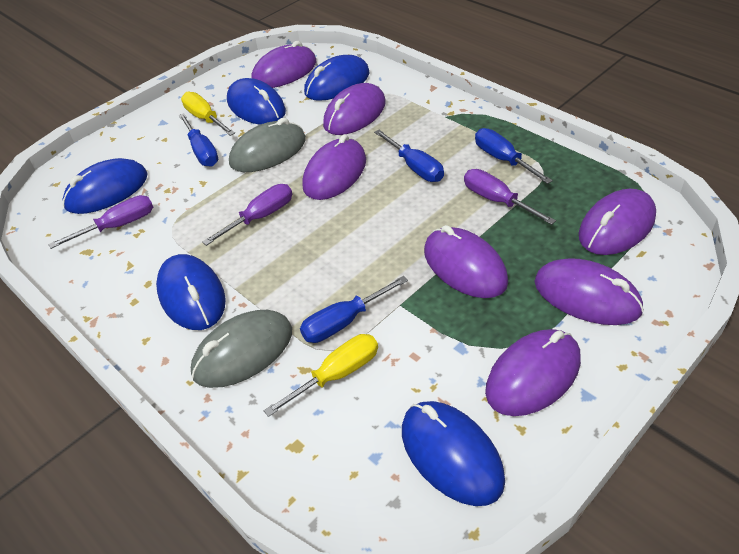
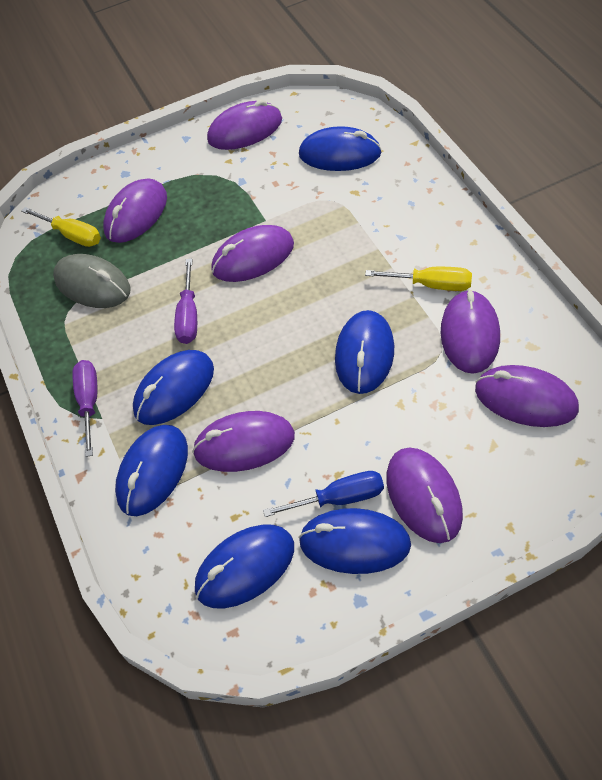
blue mouse: 5 -> 6
blue screwdriver: 4 -> 1
grey mouse: 2 -> 1
purple screwdriver: 3 -> 2

